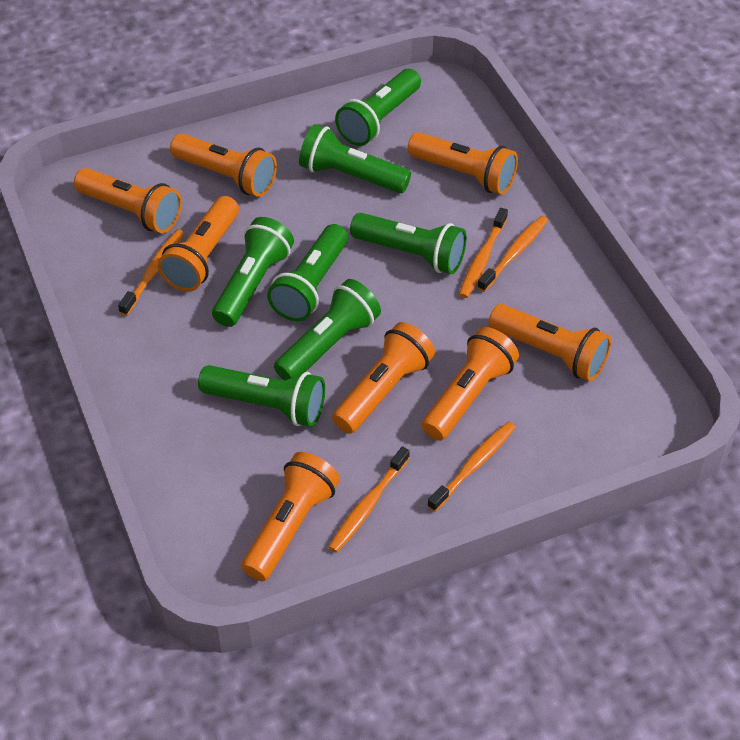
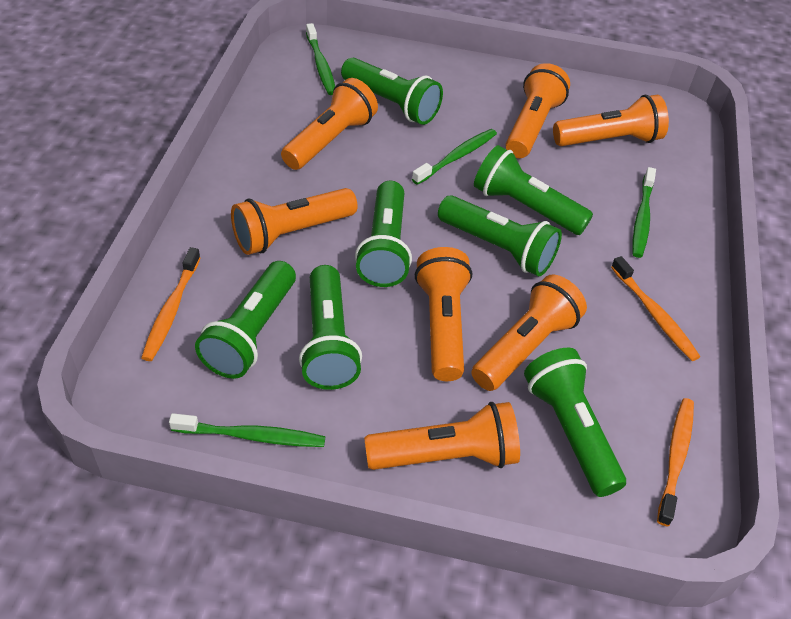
green toothbrush: 0 -> 4
orange flashlight: 8 -> 7
orange toothbrush: 5 -> 3

